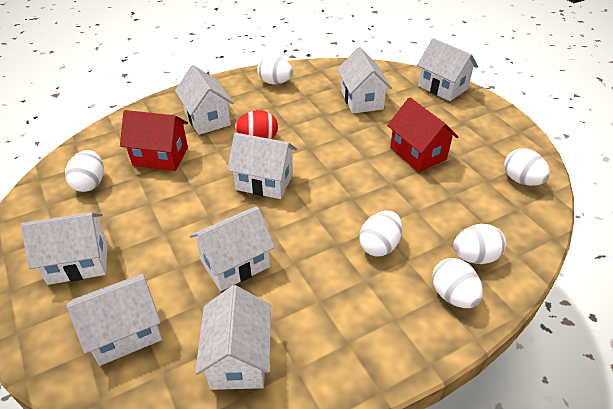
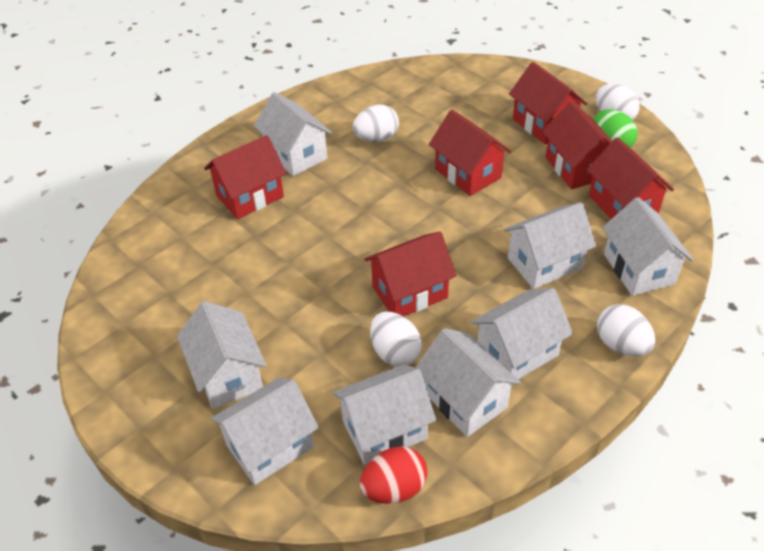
green egg: 0 -> 1
red house: 2 -> 6
white egg: 6 -> 4

